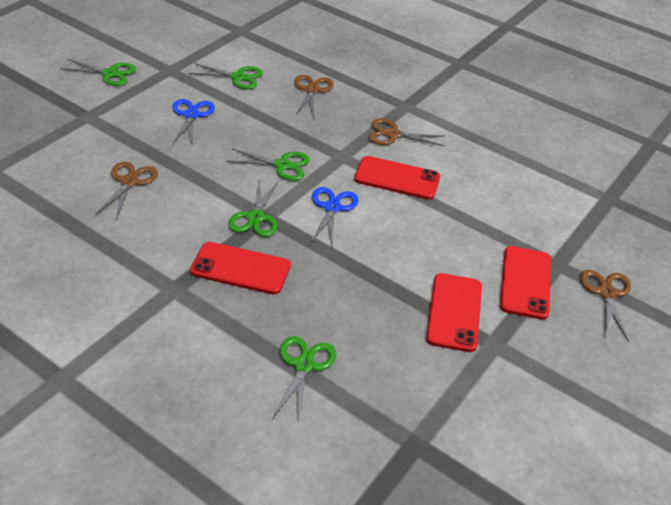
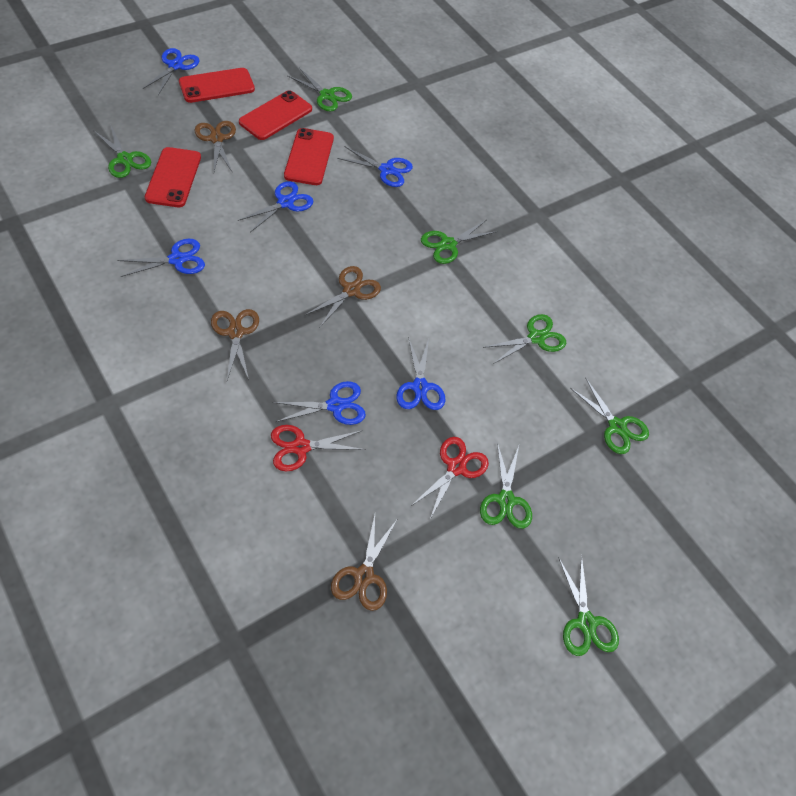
blue scissors: 2 -> 6
green scissors: 5 -> 7
red scissors: 0 -> 2

